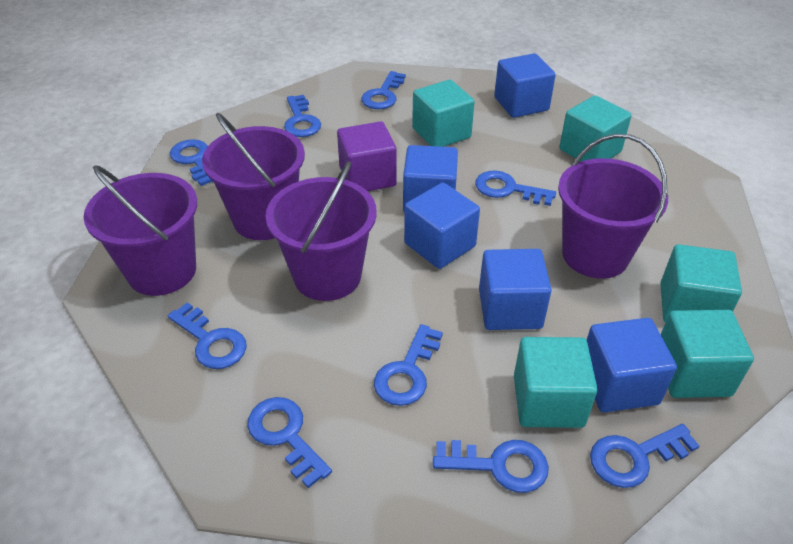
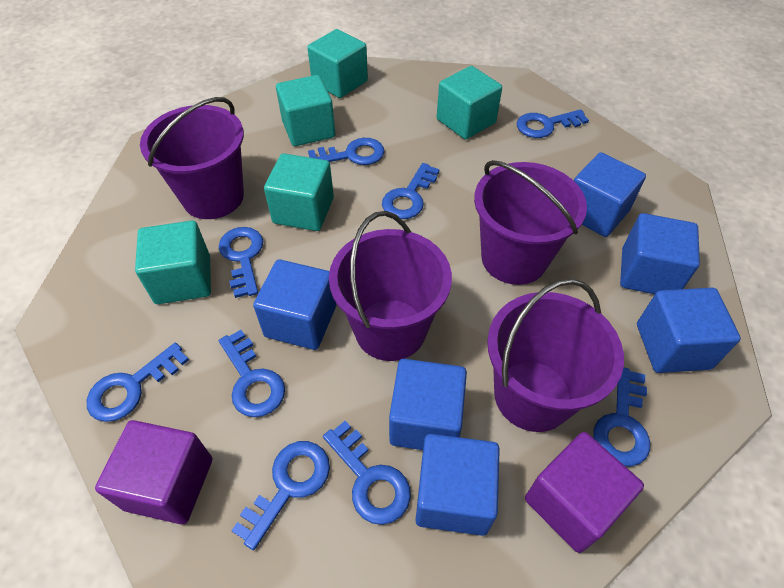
blue cube: 5 -> 6
purple cube: 1 -> 2

